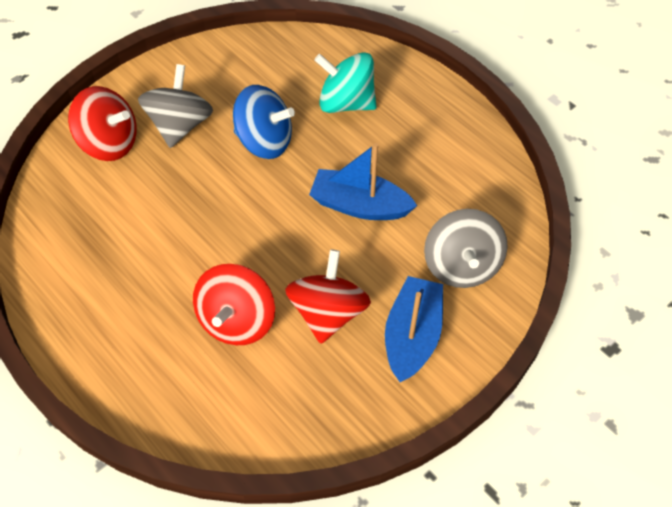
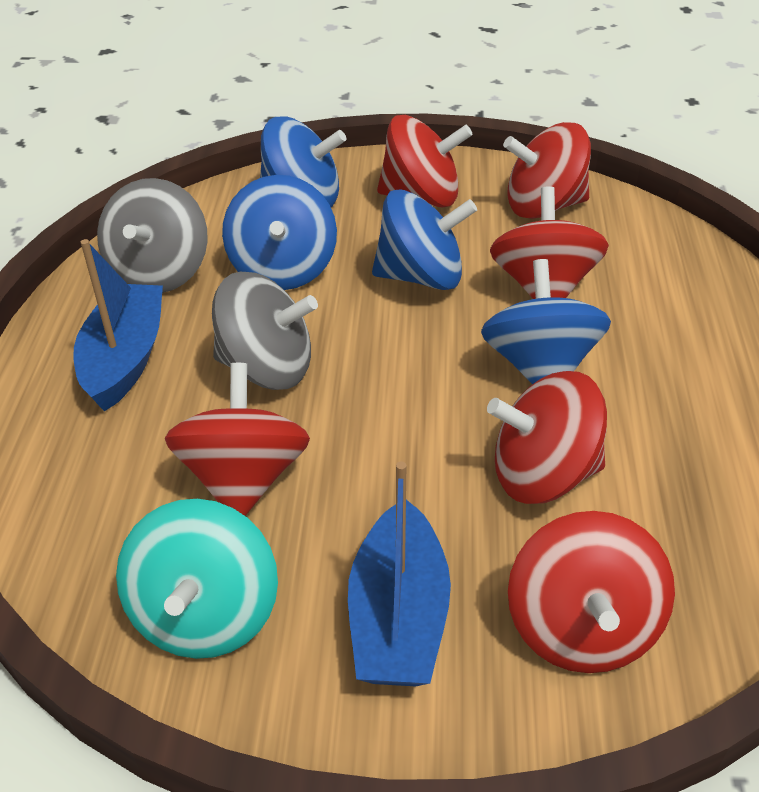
blue spinning top: 1 -> 4
red spinning top: 3 -> 6

